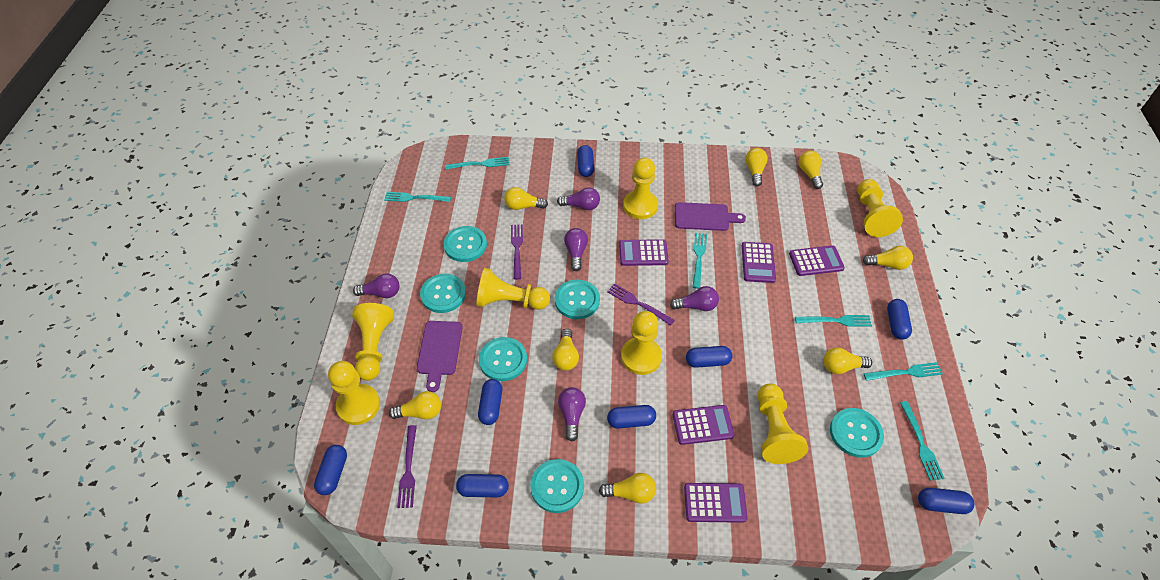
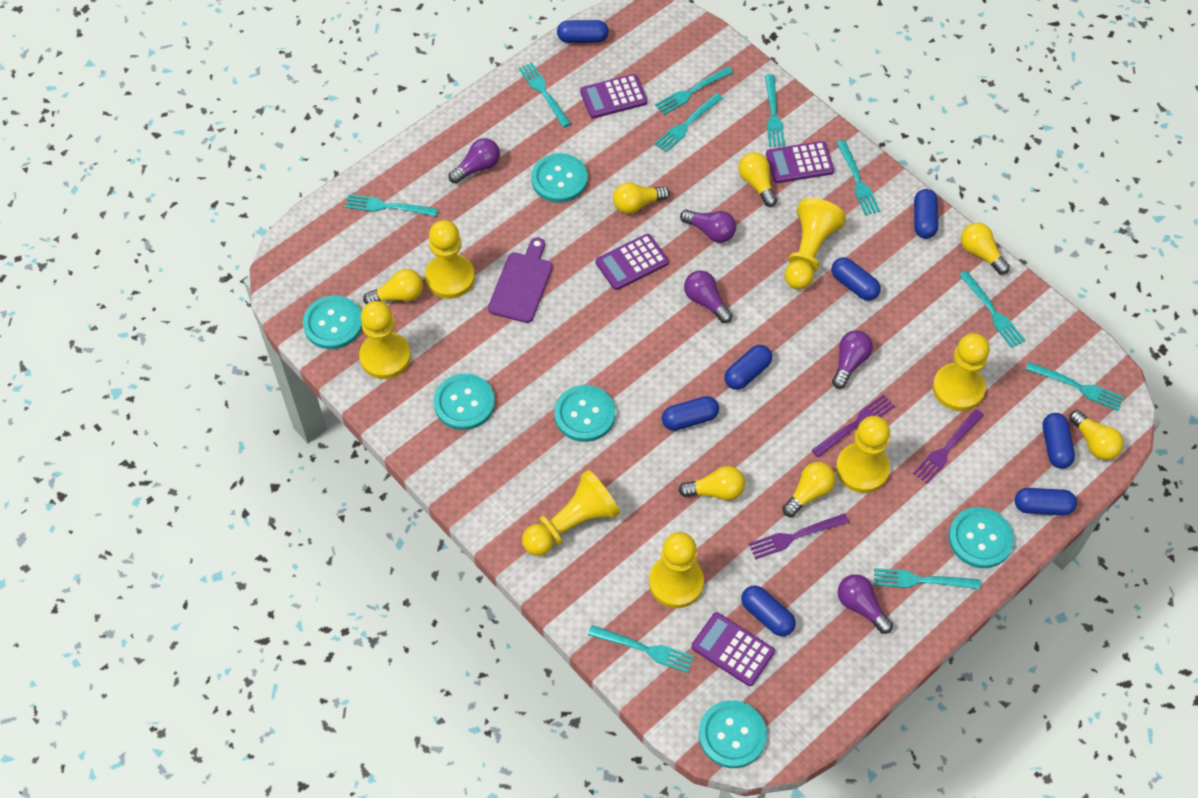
purple calculator: 5 -> 4
purple cutting board: 2 -> 1
turquoise fork: 6 -> 10
yellow light bulb: 8 -> 7

